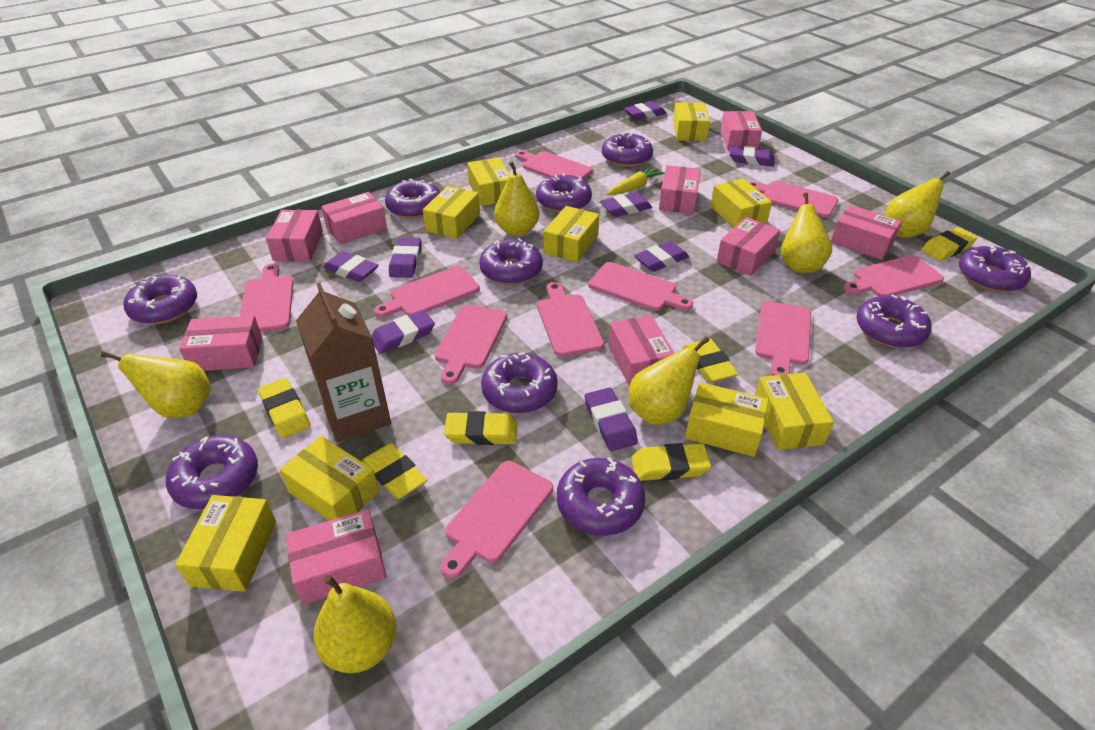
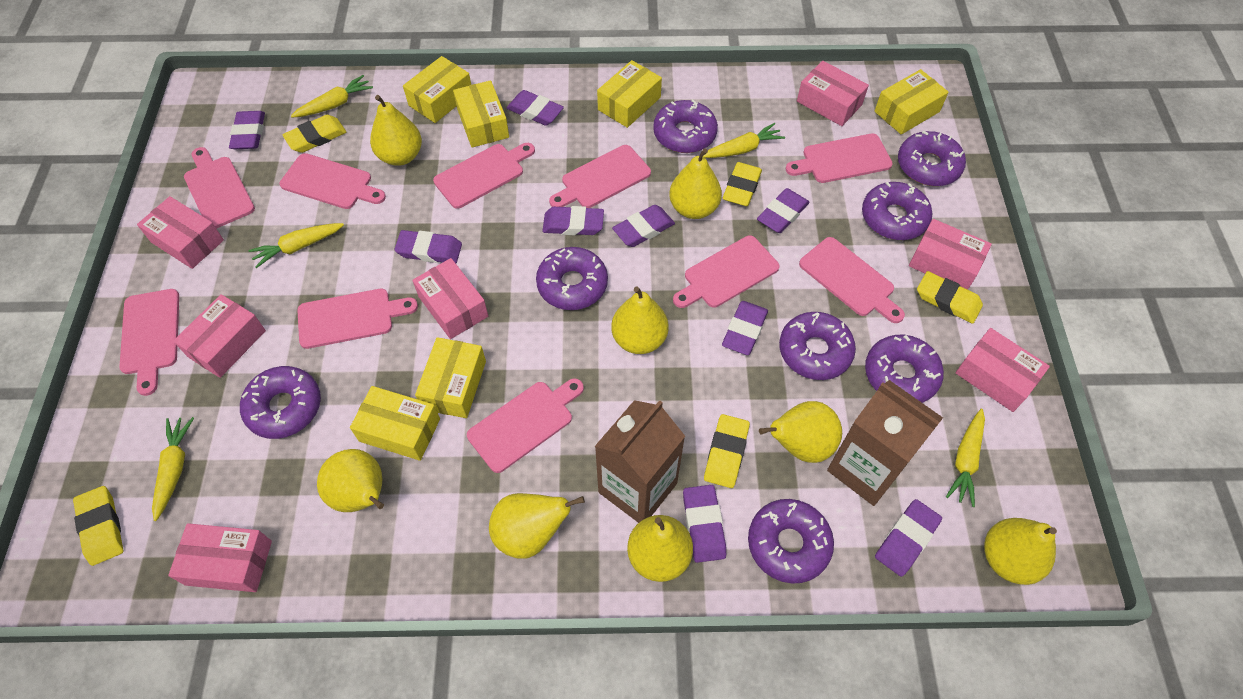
brown carton: 1 -> 2
pink box: 9 -> 7
purple donut: 10 -> 8
purple eraser: 8 -> 9
yellow box: 9 -> 6
yellow carrot: 1 -> 5
yellow eraser: 6 -> 5
yellow pear: 6 -> 8

